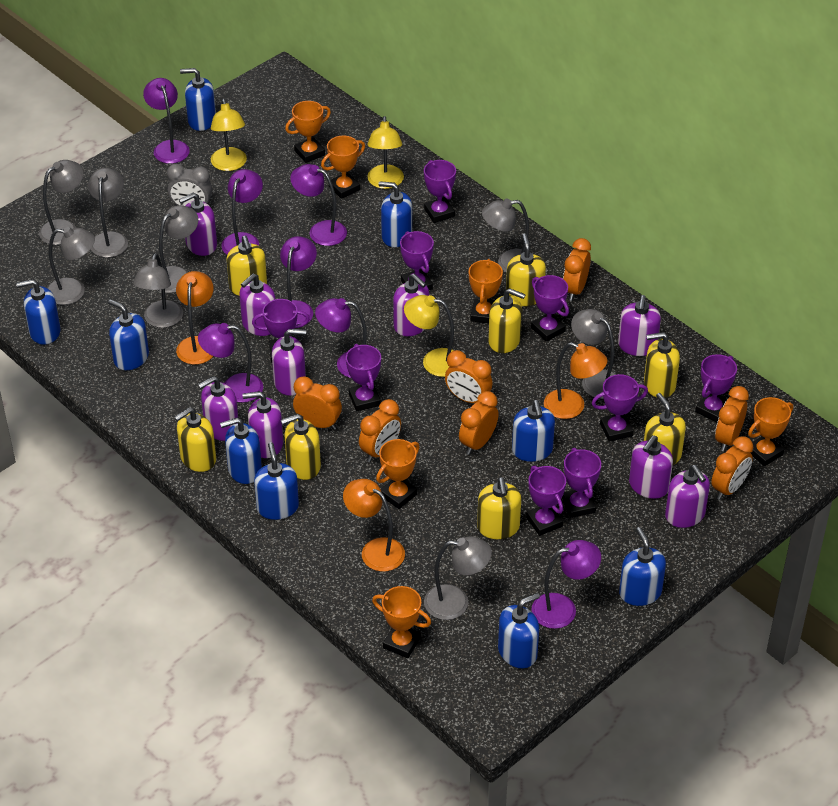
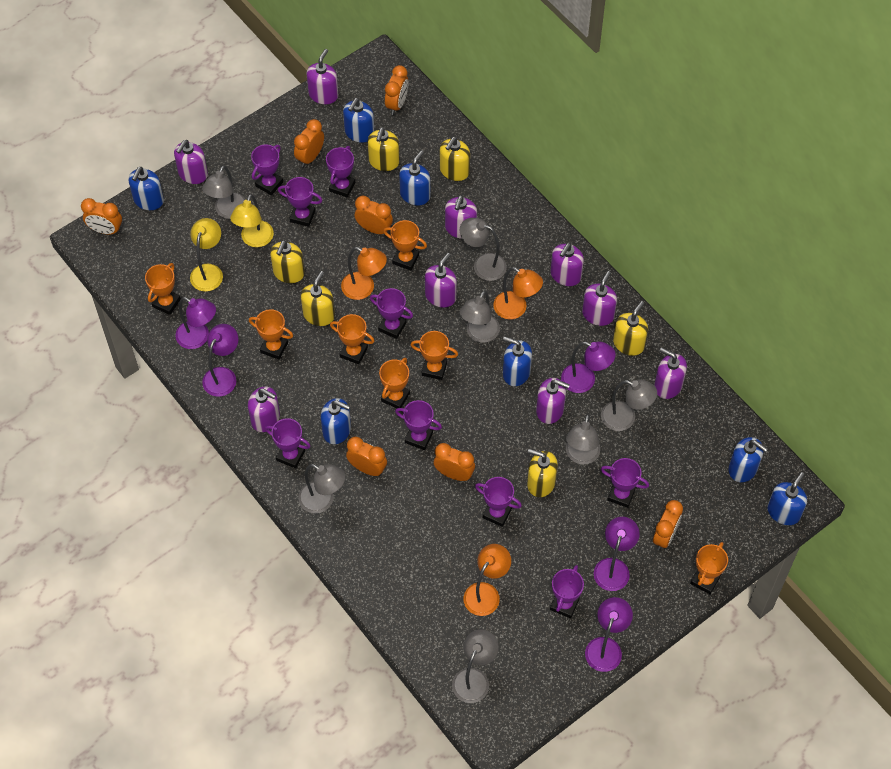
blue soap dispenser: 9 -> 7
grey clock: 1 -> 0
grey lamp: 8 -> 7
orange trophy: 6 -> 7
purple lamp: 7 -> 5
yellow lamp: 3 -> 2
yellow soap dispenser: 8 -> 6

